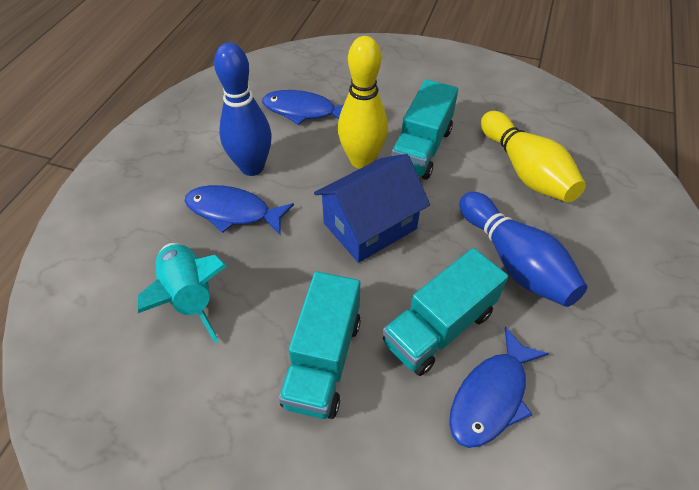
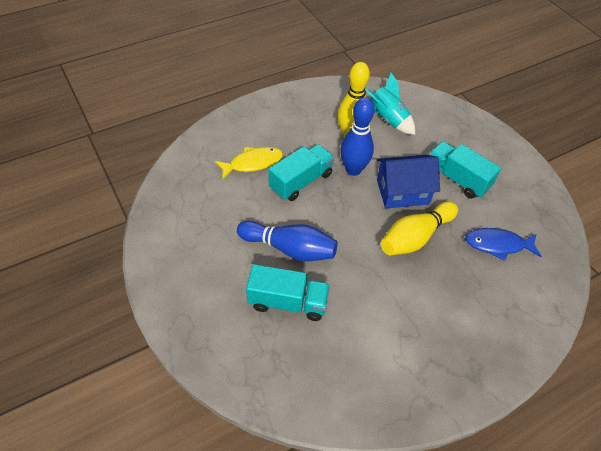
blue fish: 3 -> 1
yellow fish: 0 -> 1

